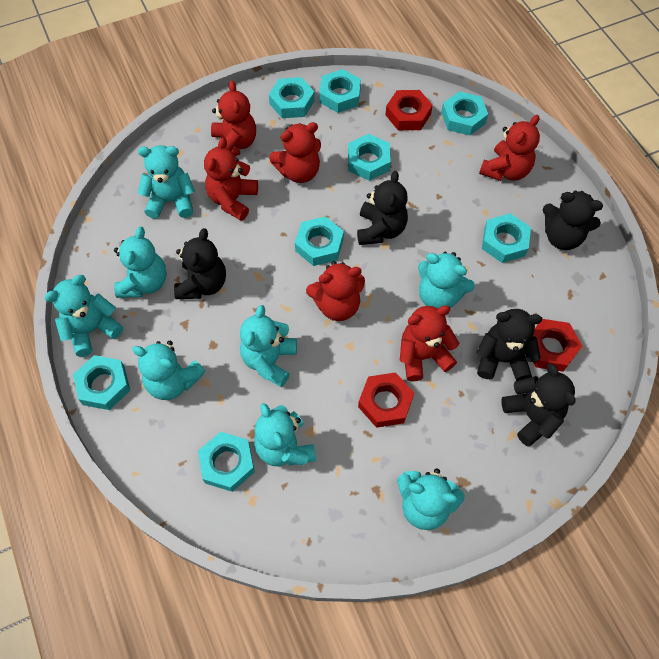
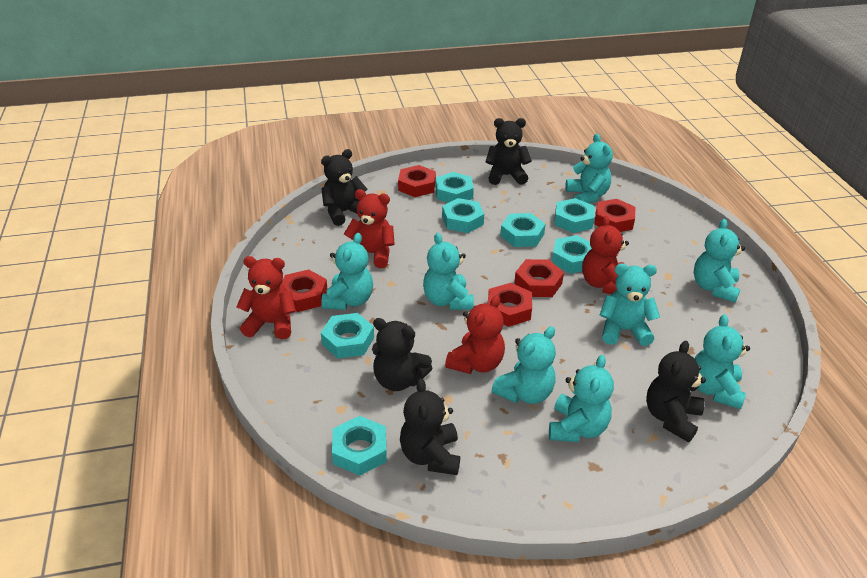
red nut: 3 -> 5
red teddy bear: 6 -> 4
turquoise nut: 8 -> 7

